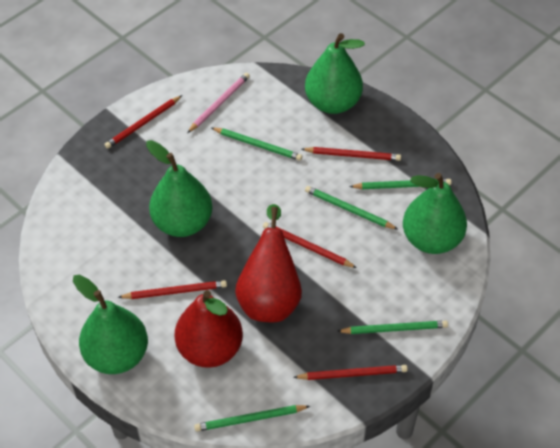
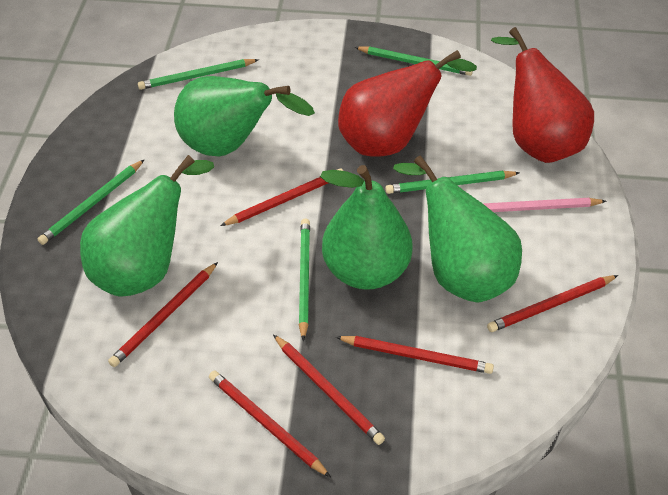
red pencil: 5 -> 6

